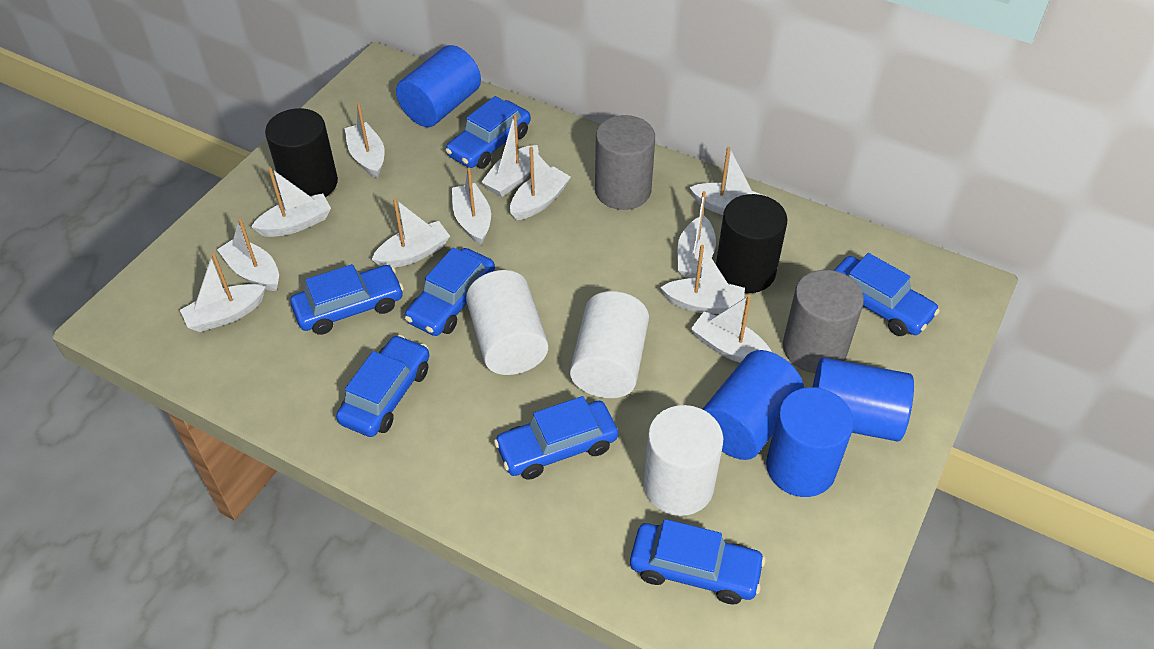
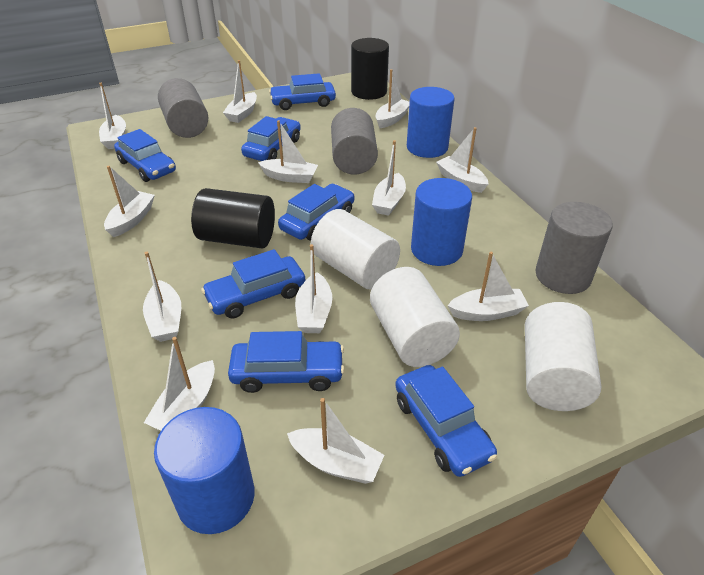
blue cylinder: 4 -> 3
grey cylinder: 2 -> 3

